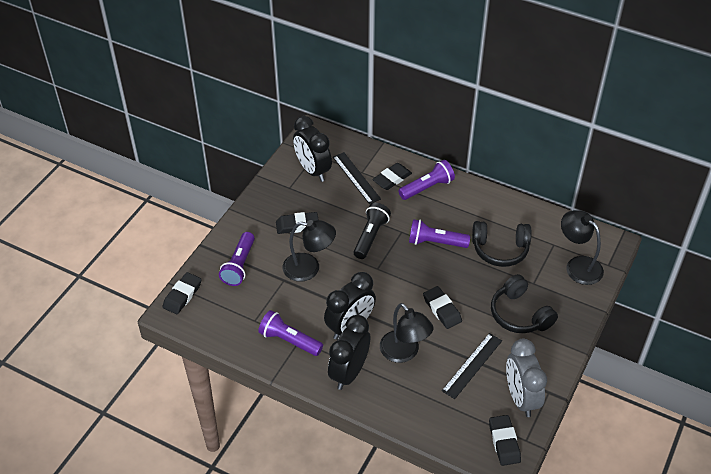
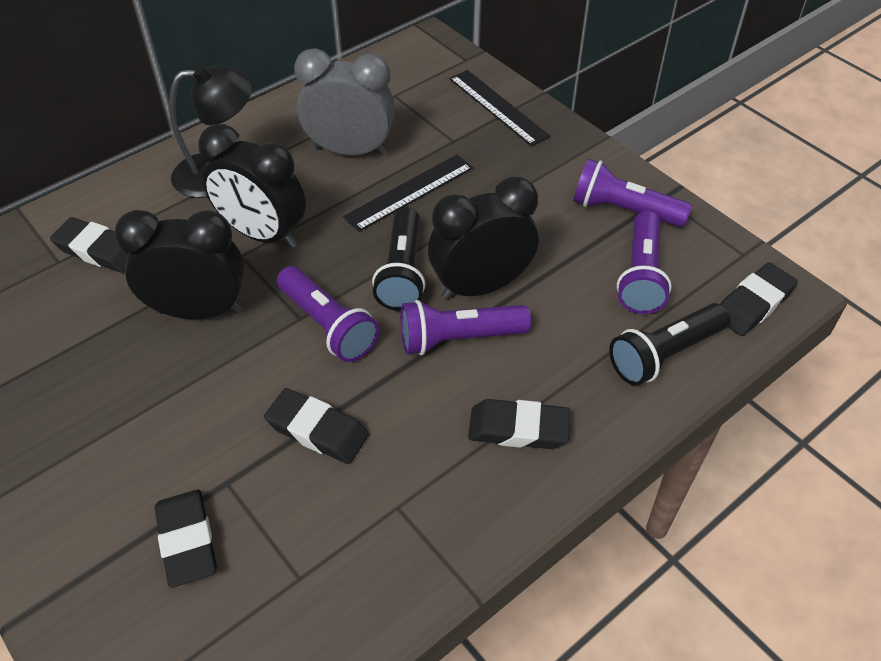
black flashlight: 1 -> 2
black headphones: 2 -> 0
black lamp: 3 -> 1

